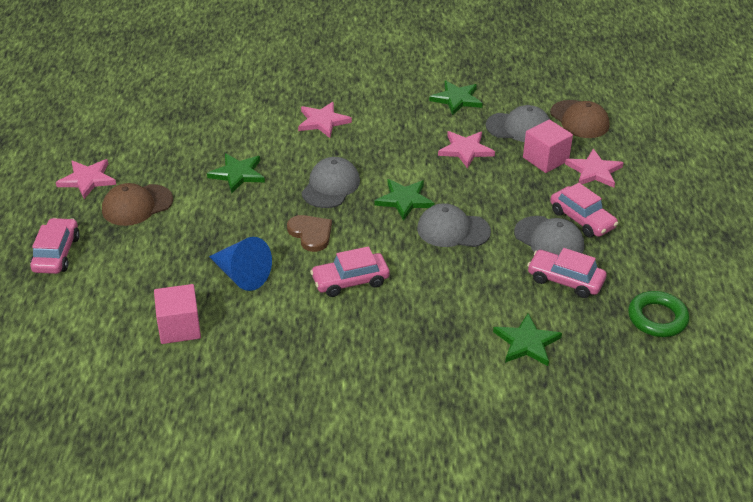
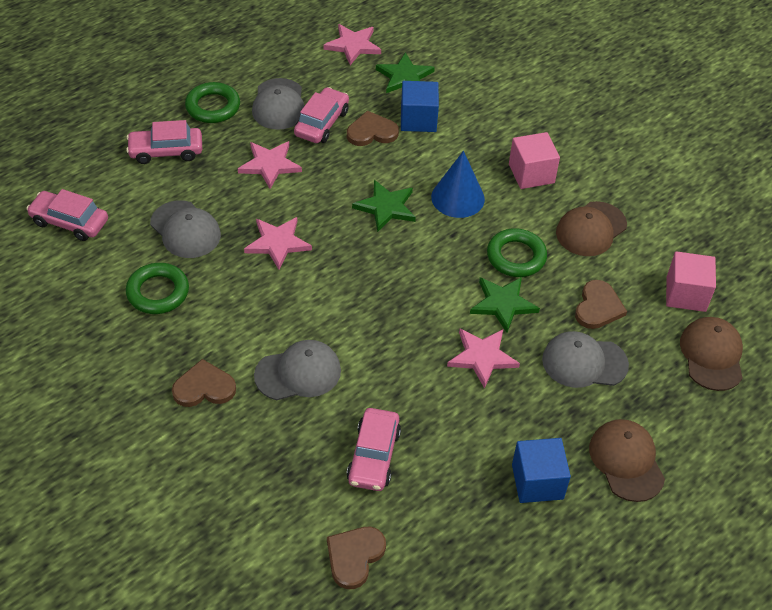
blue cube: 0 -> 2
brown cap: 2 -> 3
brown heart: 1 -> 4
green ring: 1 -> 3
green star: 4 -> 3

